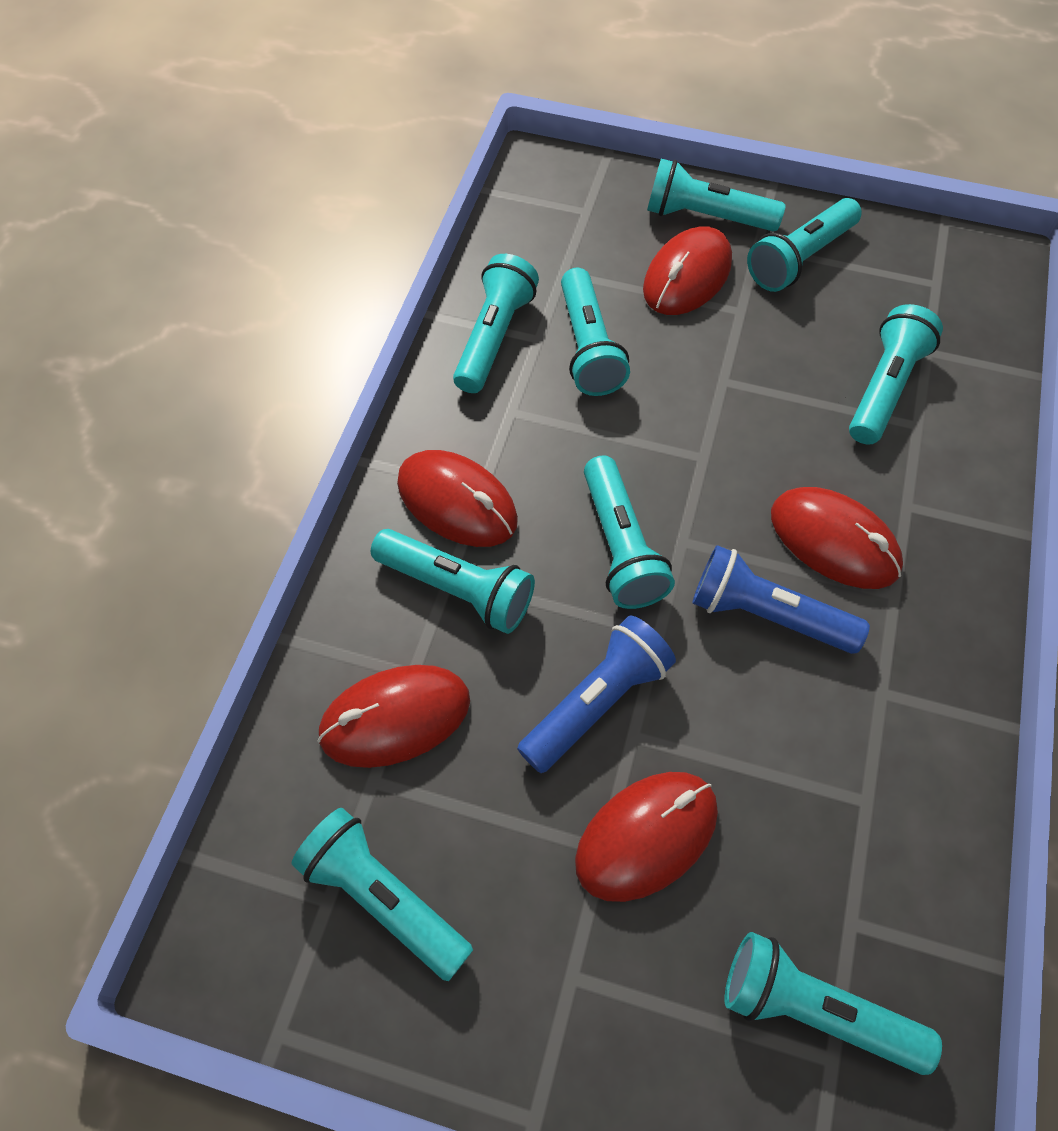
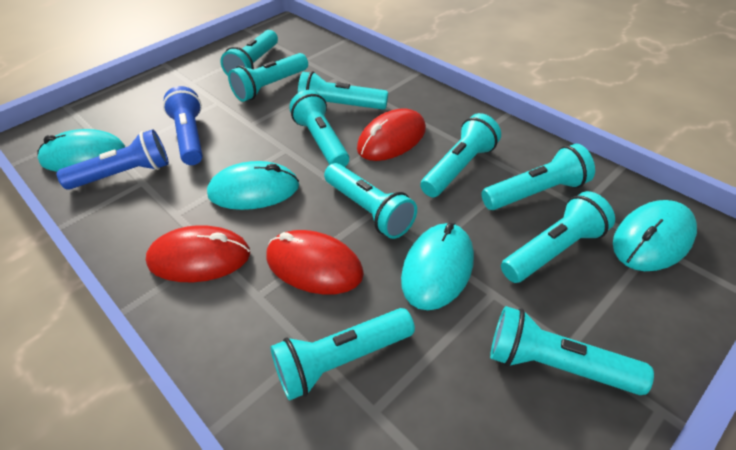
red mouse: 5 -> 3
turquoise flashlight: 9 -> 10
turquoise mouse: 0 -> 4

